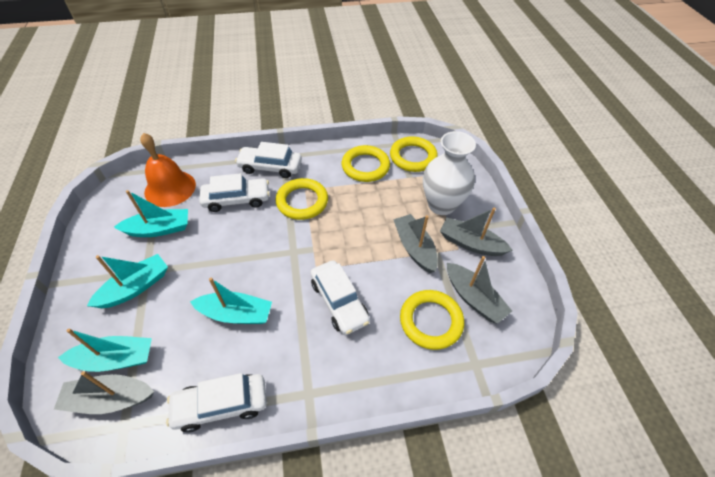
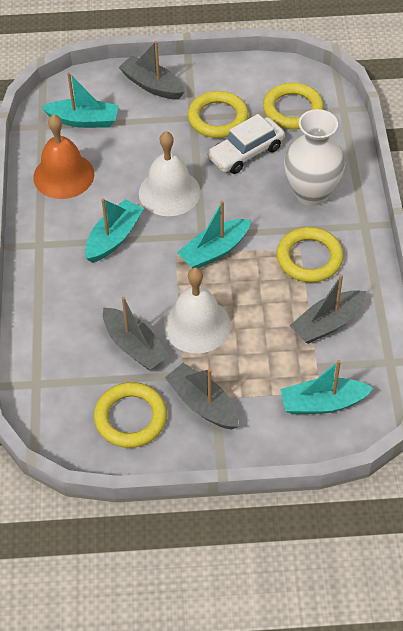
white bell: 0 -> 2
white car: 4 -> 1

